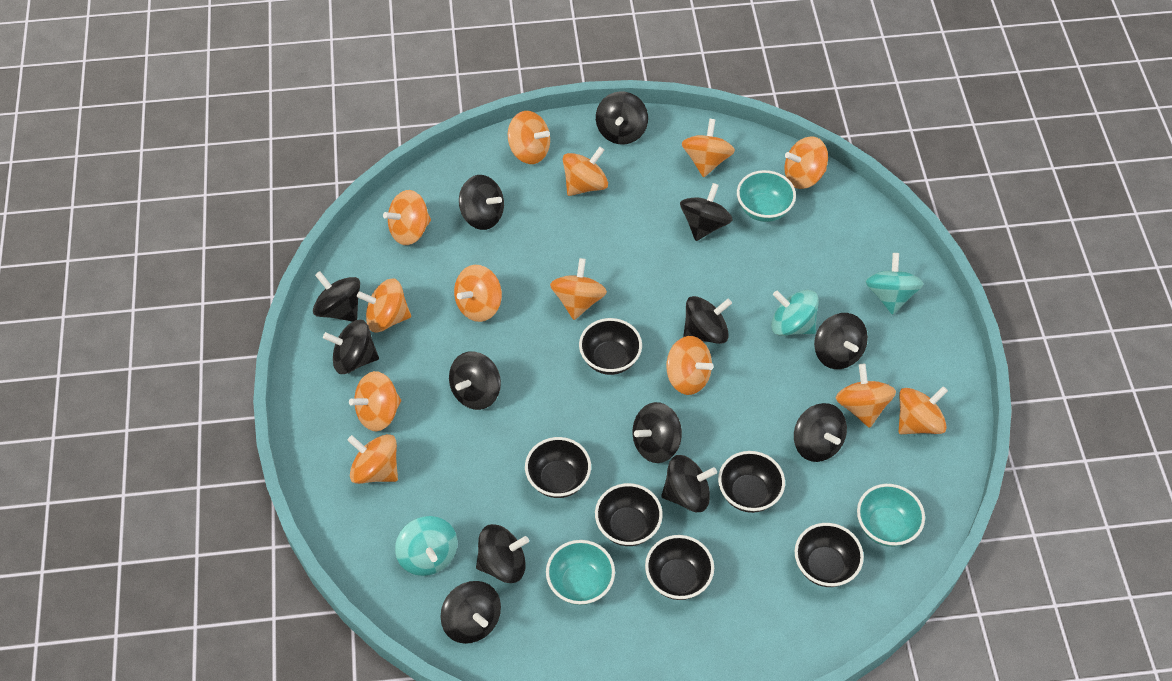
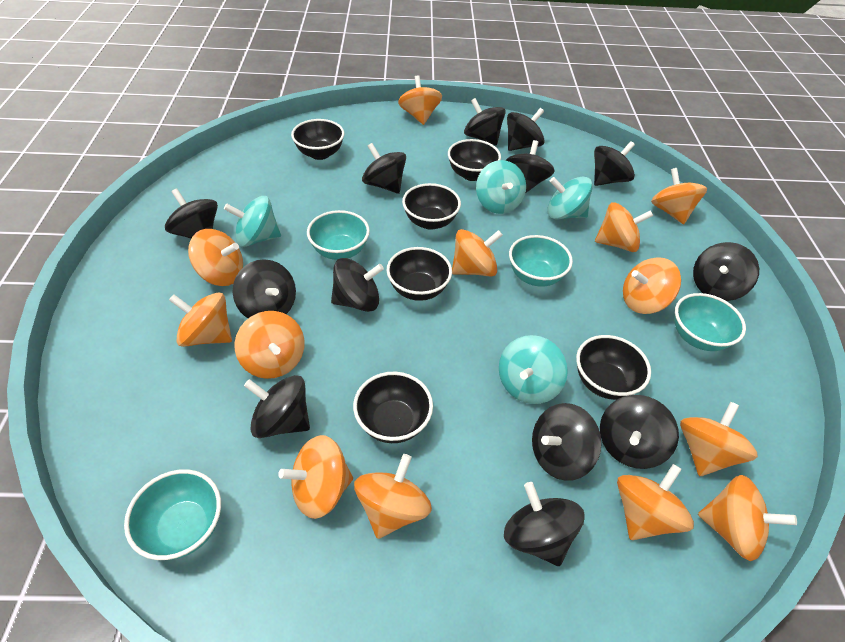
turquoise bowl: 3 -> 4
turquoise spinning top: 3 -> 4

